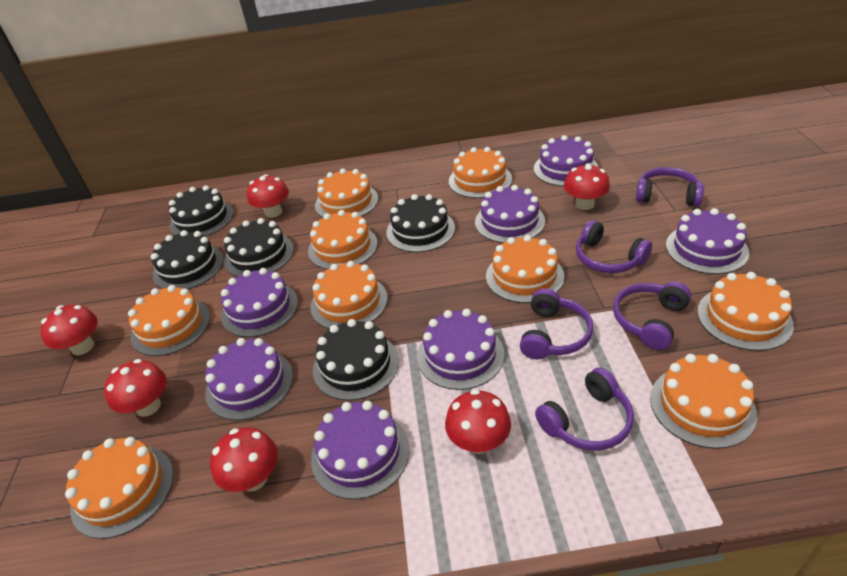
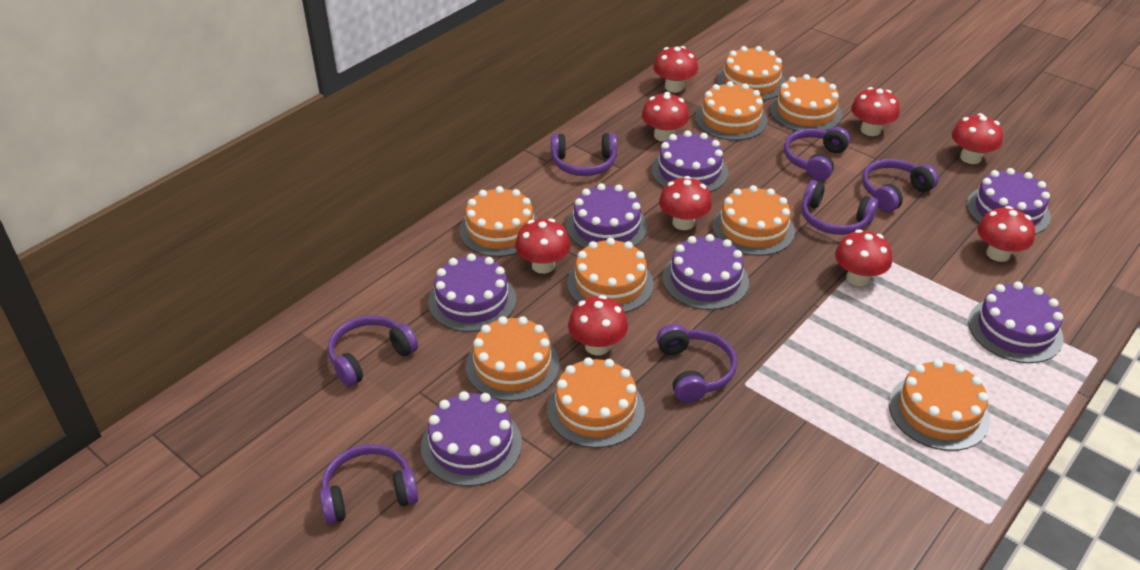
black cake: 5 -> 0
purple headphones: 5 -> 7
red mushroom: 6 -> 9

